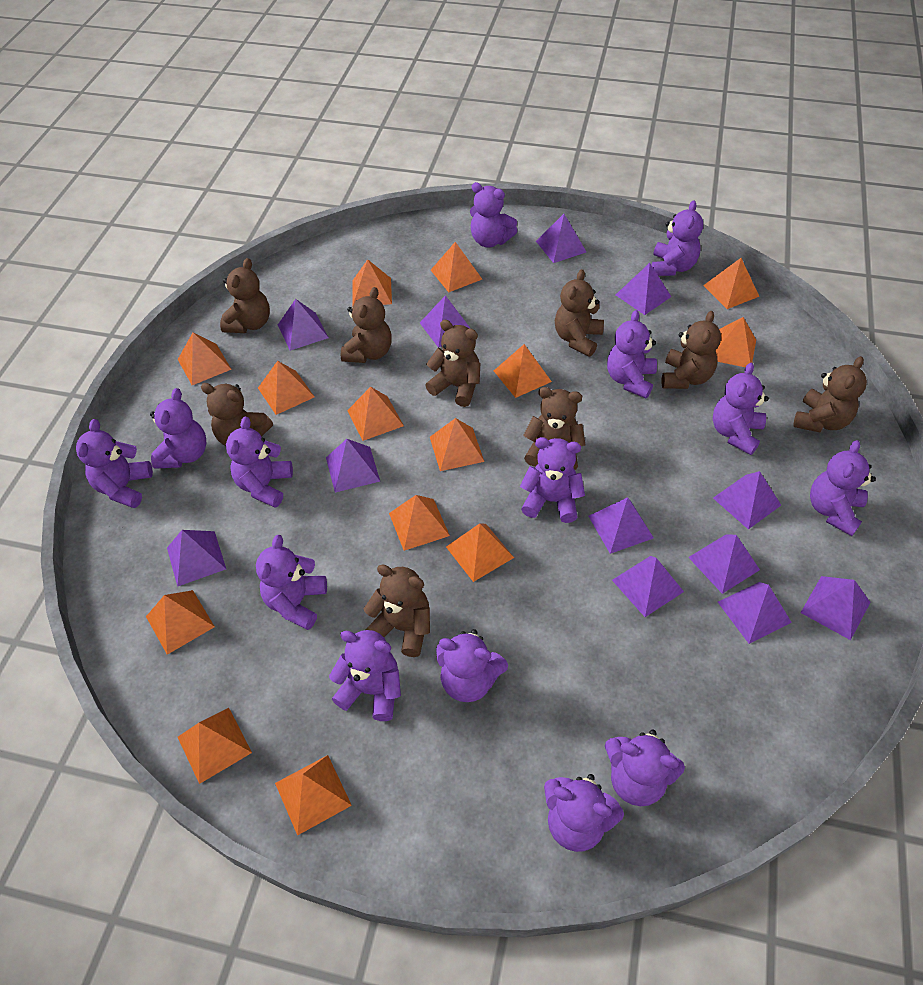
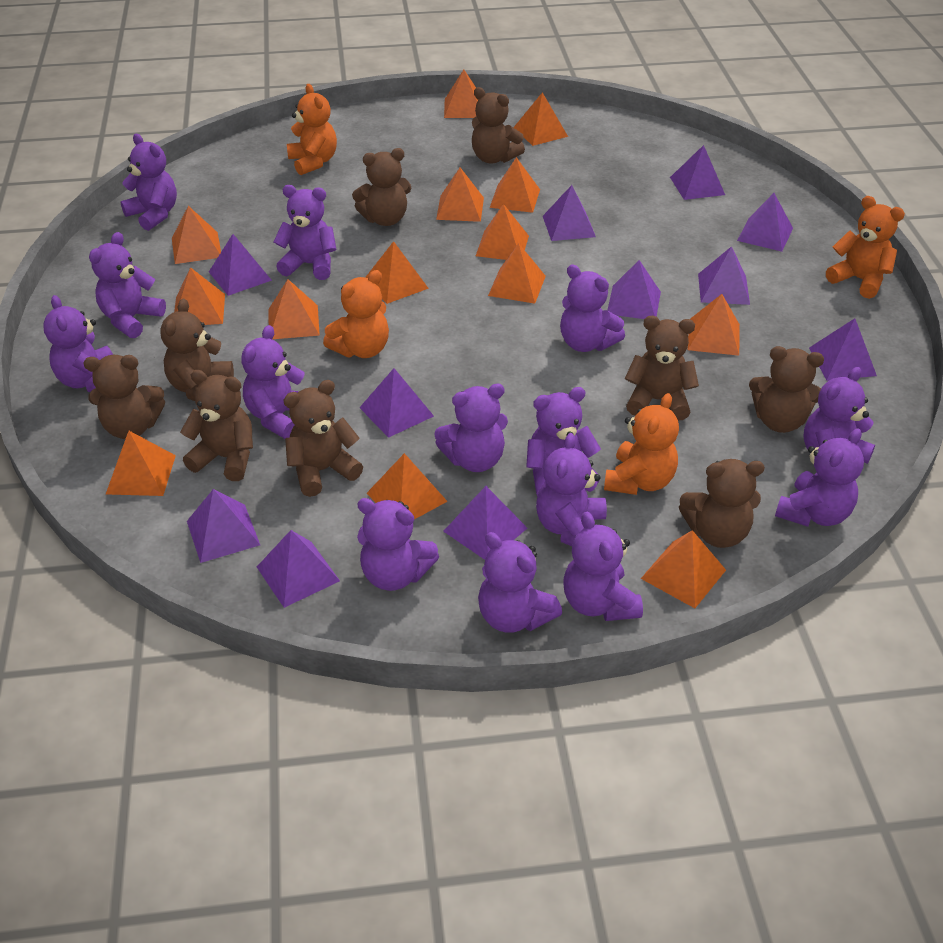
orange teddy bear: 0 -> 4
purple pyramid: 12 -> 11

